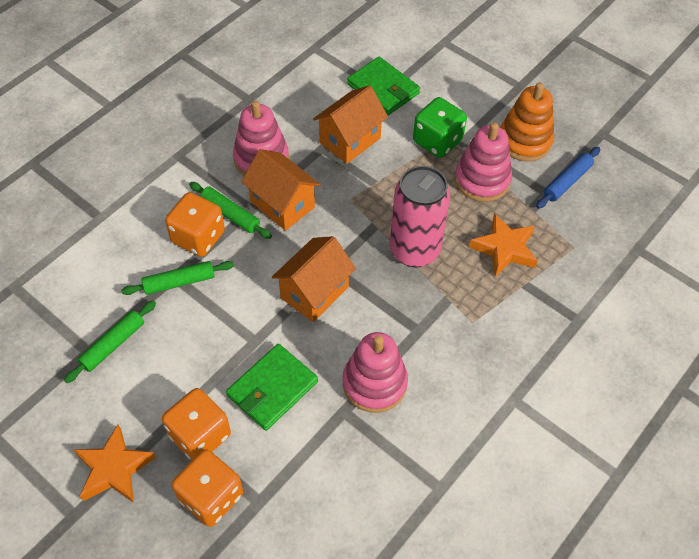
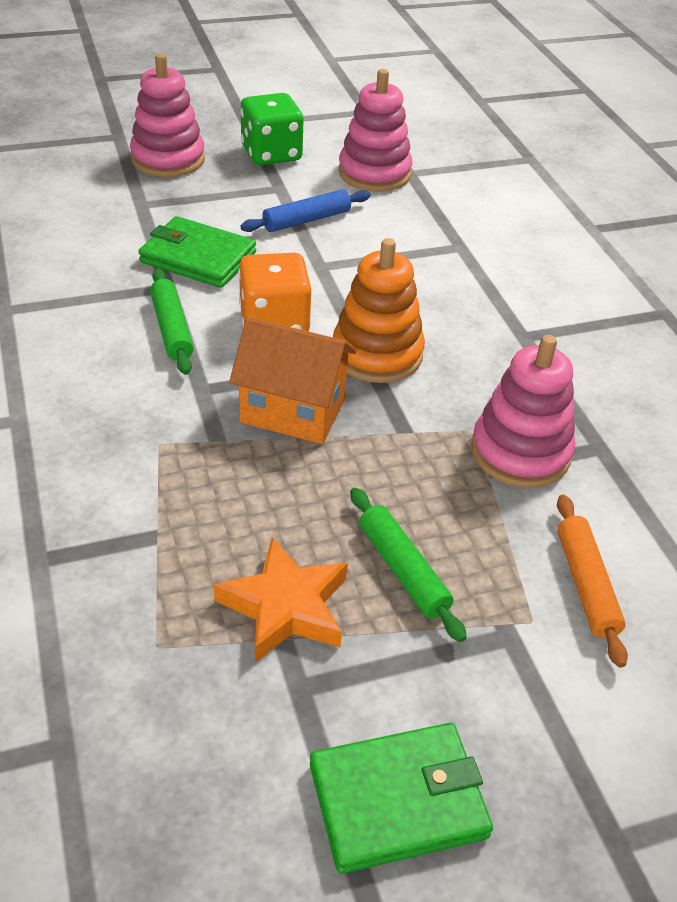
green rolling pin: 3 -> 2
orange dice: 3 -> 1
orange house: 3 -> 1
orange rolling pin: 0 -> 1
orange star: 2 -> 1
pink can: 1 -> 0

